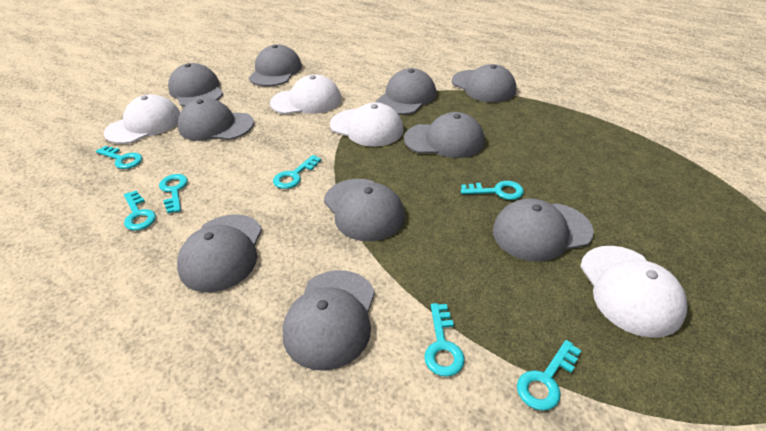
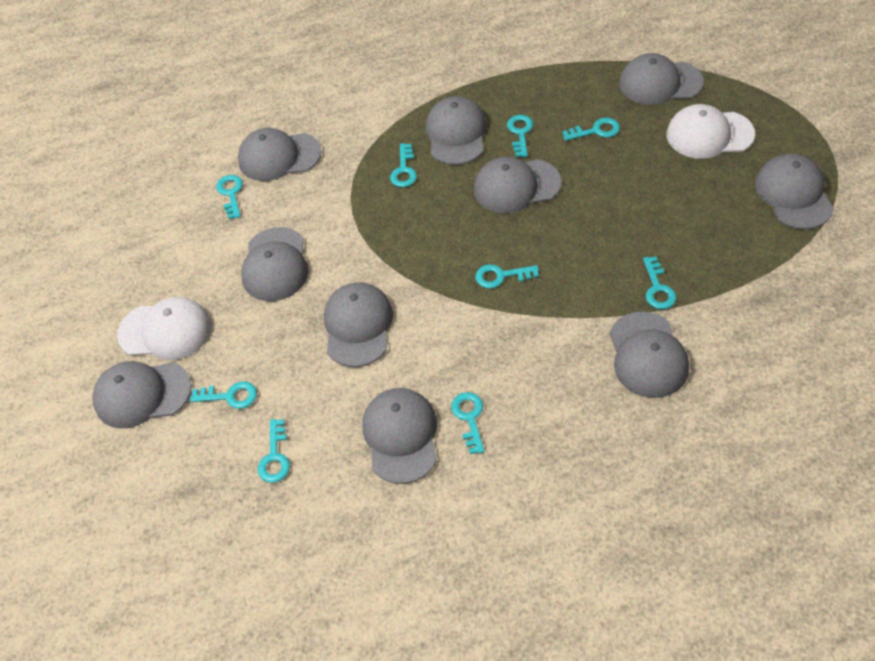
turquoise key: 7 -> 9
white cap: 4 -> 2

